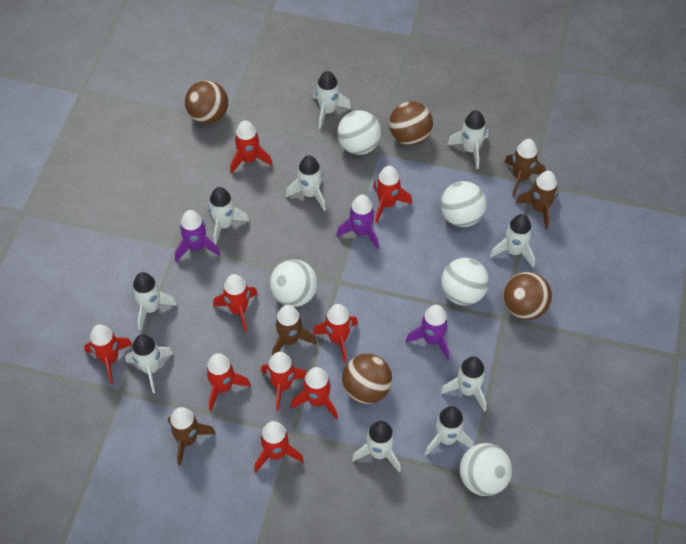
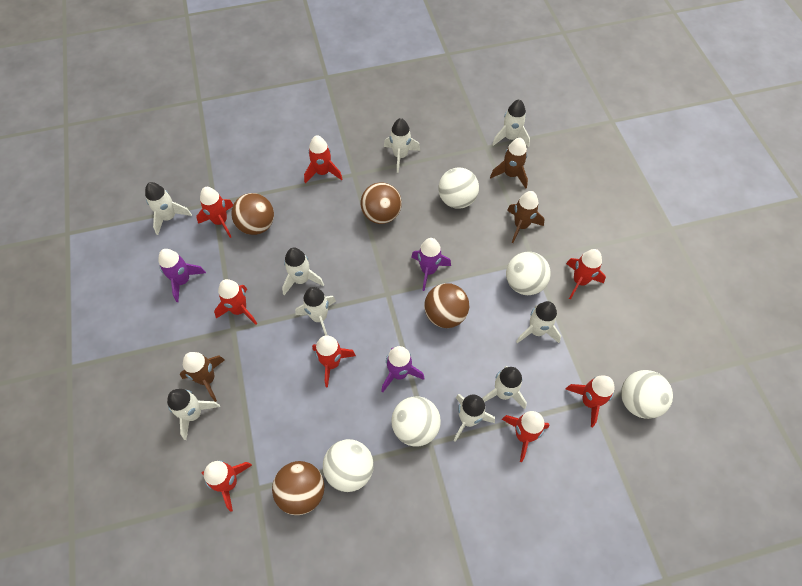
brown rocket: 4 -> 3
red rocket: 9 -> 8
white rocket: 10 -> 9

